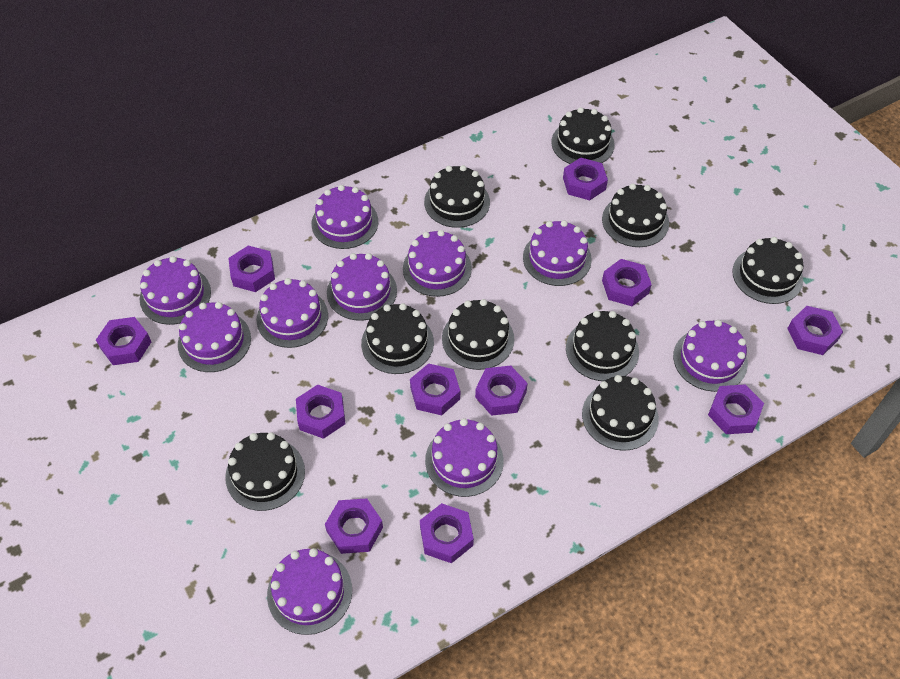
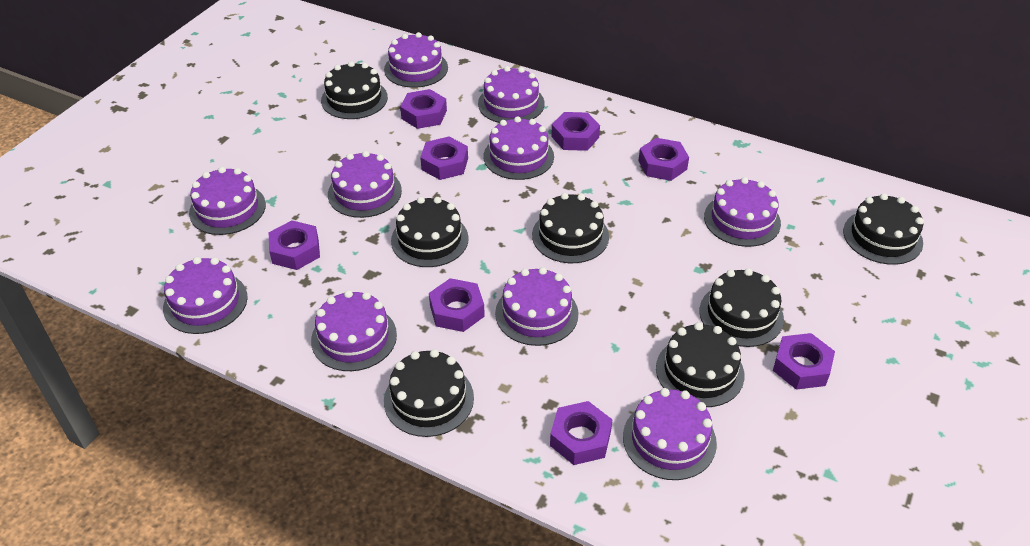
black cake: 9 -> 7
purple nut: 11 -> 8

